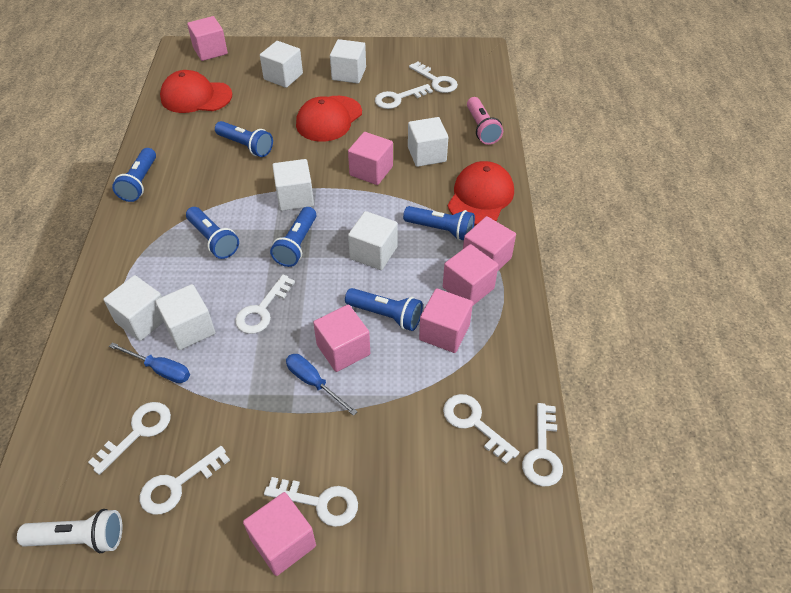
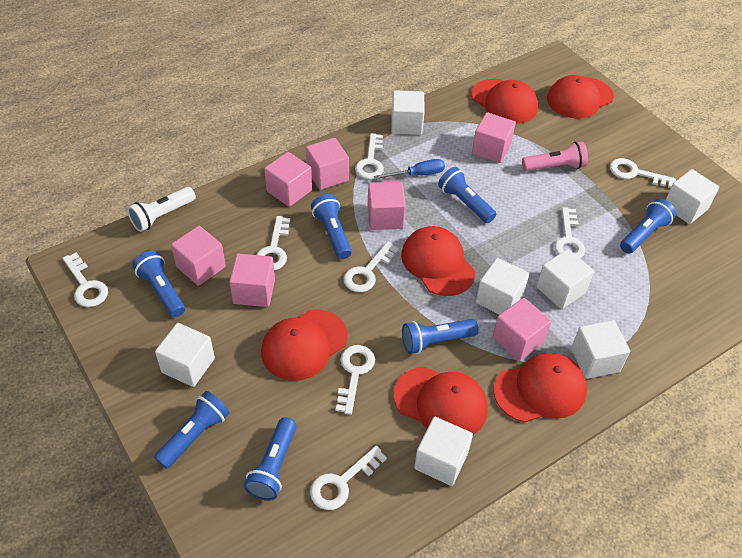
blue flashlight: 6 -> 7
blue screwdriver: 2 -> 1
red cap: 3 -> 6

